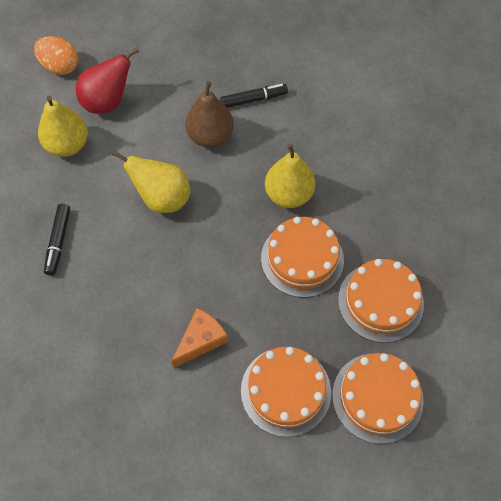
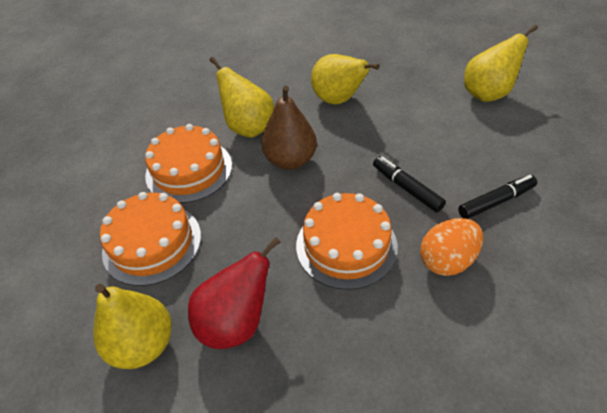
orange cake: 4 -> 3
orange cheese: 1 -> 0
yellow pear: 3 -> 4

